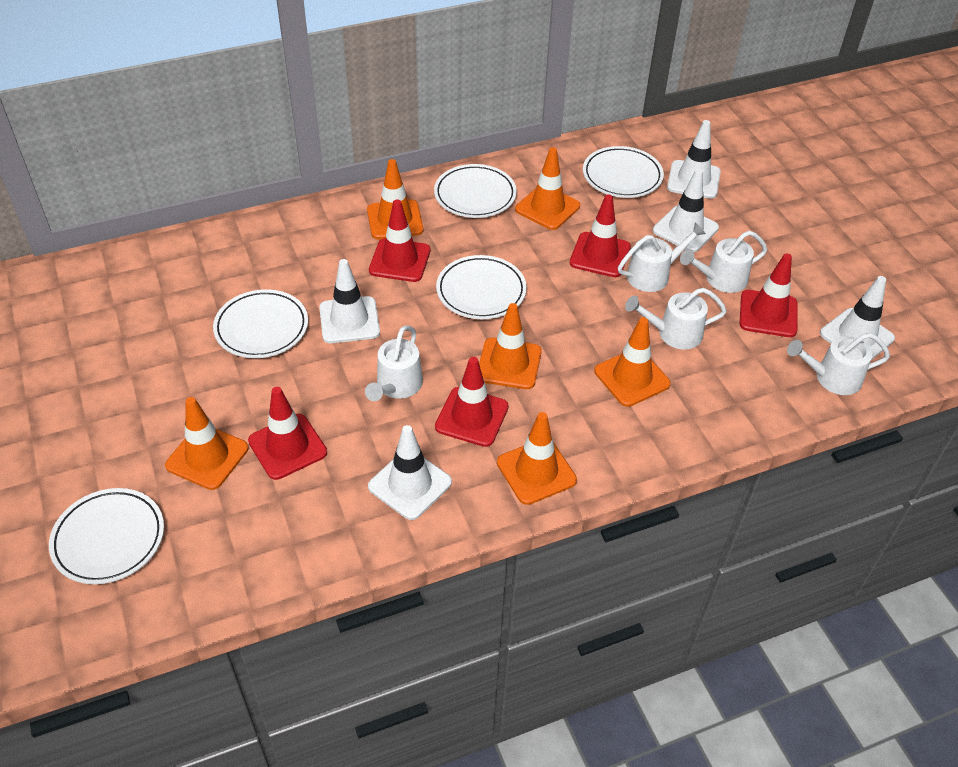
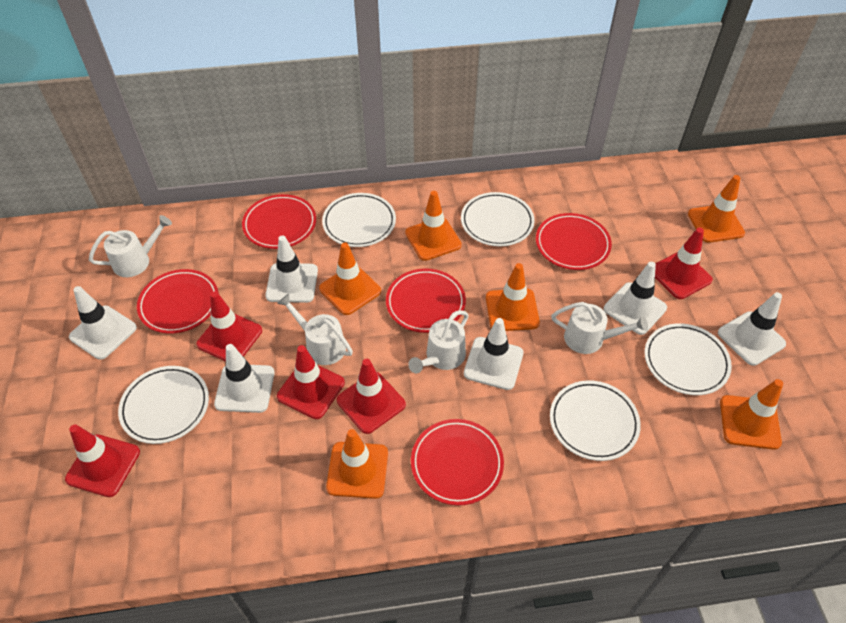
red plate: 0 -> 5
white traffic cone: 5 -> 6
white watering can: 5 -> 4

